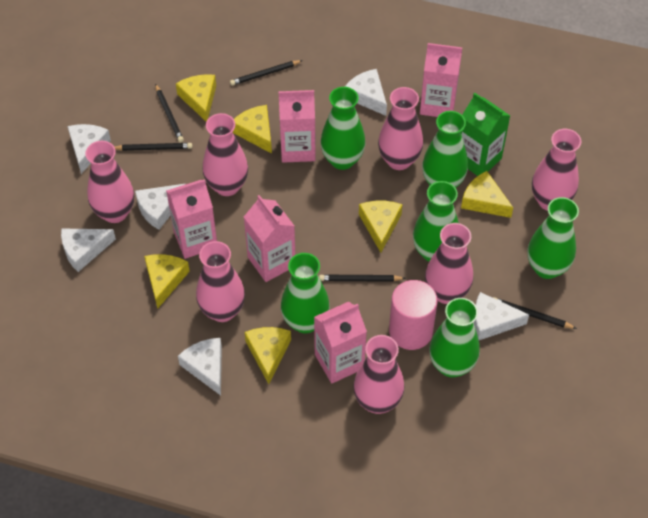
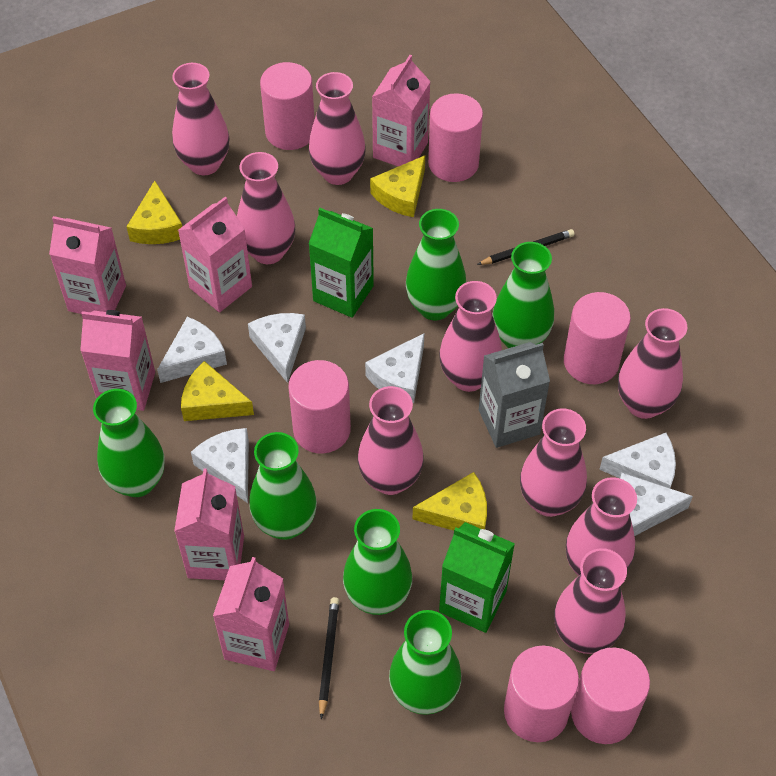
black pencil: 5 -> 2
green carton: 1 -> 2
grey carton: 0 -> 1
pink carton: 5 -> 6
pink cylinder: 1 -> 6
pink vase: 7 -> 9
yellow cheese: 6 -> 4

